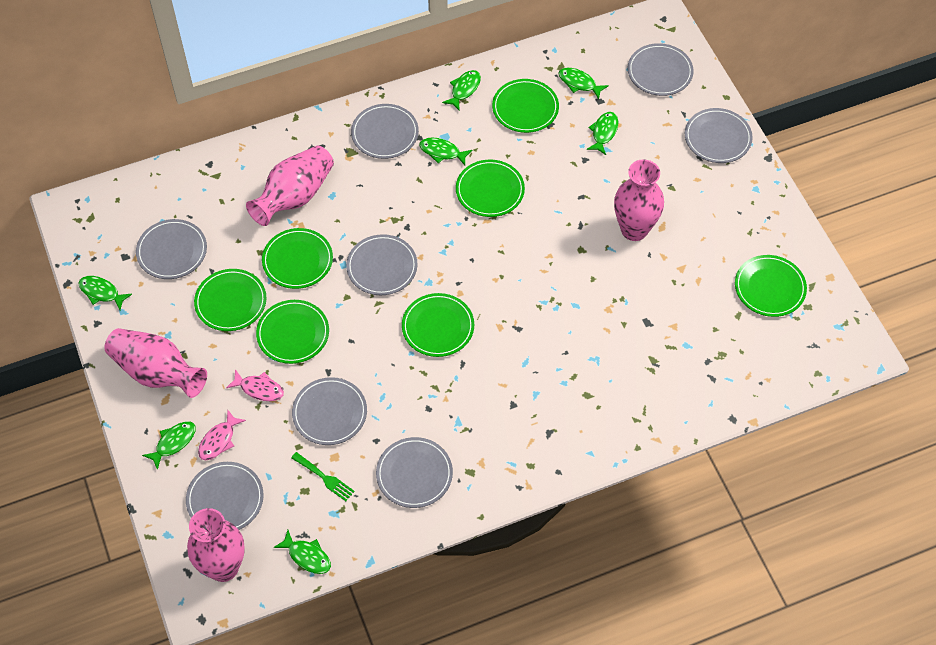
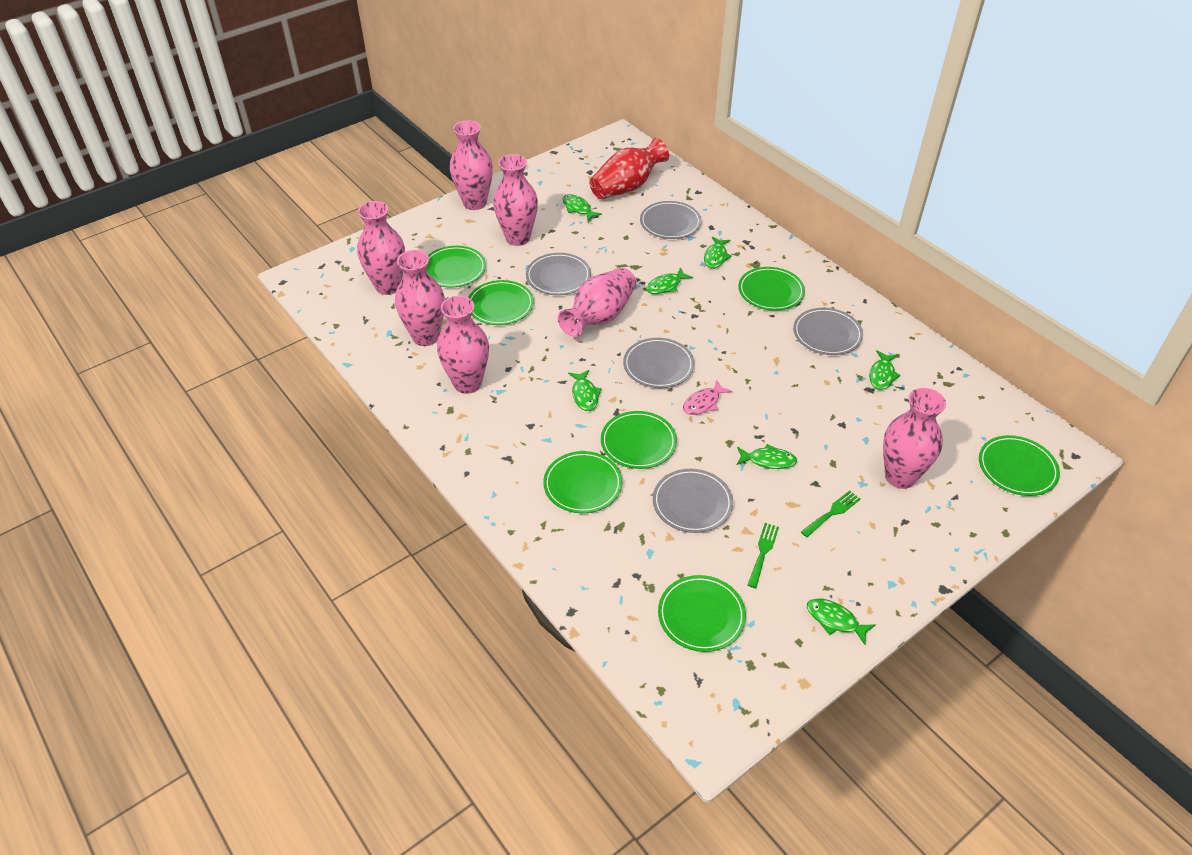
green fork: 1 -> 2
grey plate: 8 -> 5
pink fish: 2 -> 1
pink vase: 4 -> 7
red vase: 0 -> 1

